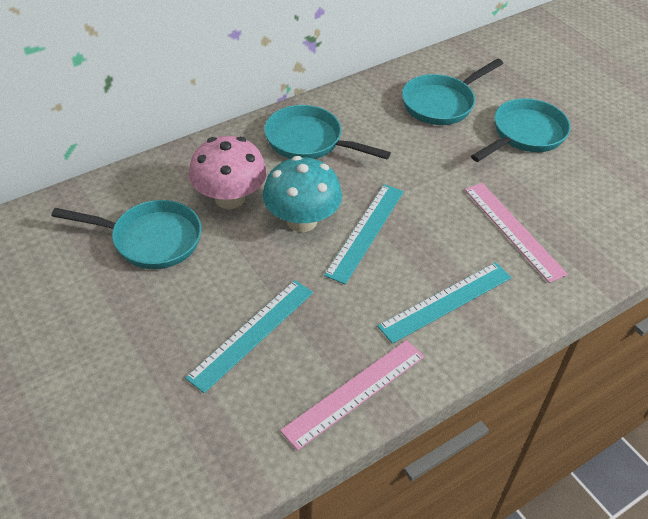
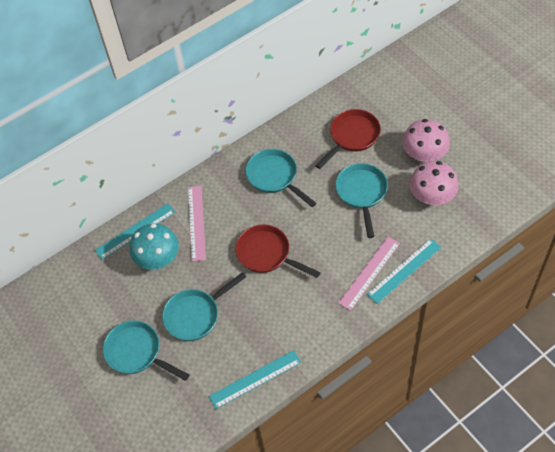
pink mushroom: 1 -> 2
red pan: 0 -> 2

